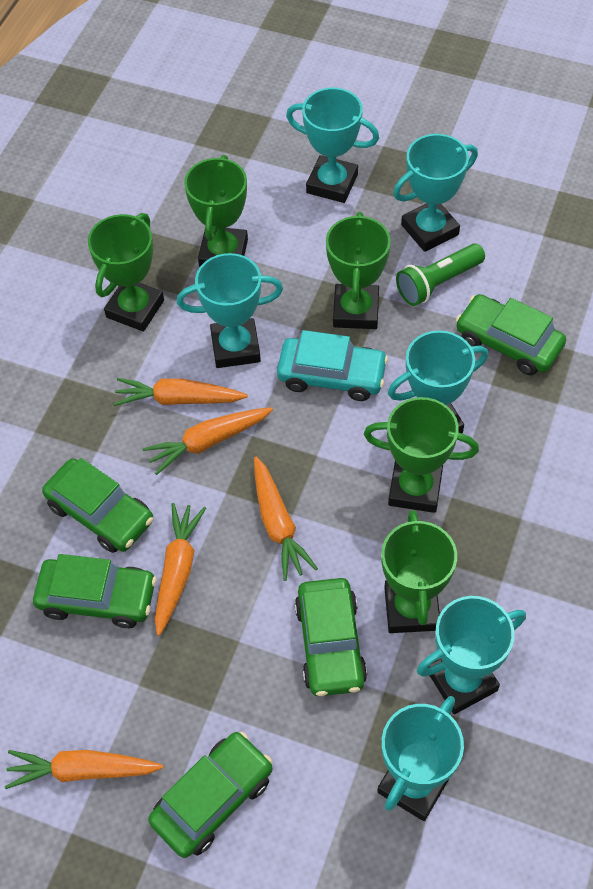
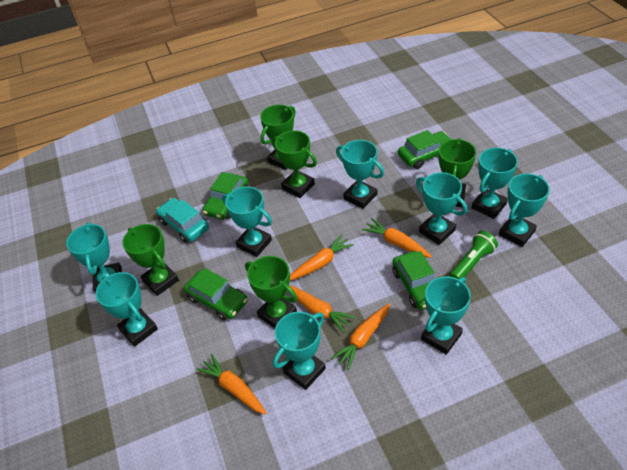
green car: 5 -> 4
turquoise trophy: 6 -> 9

